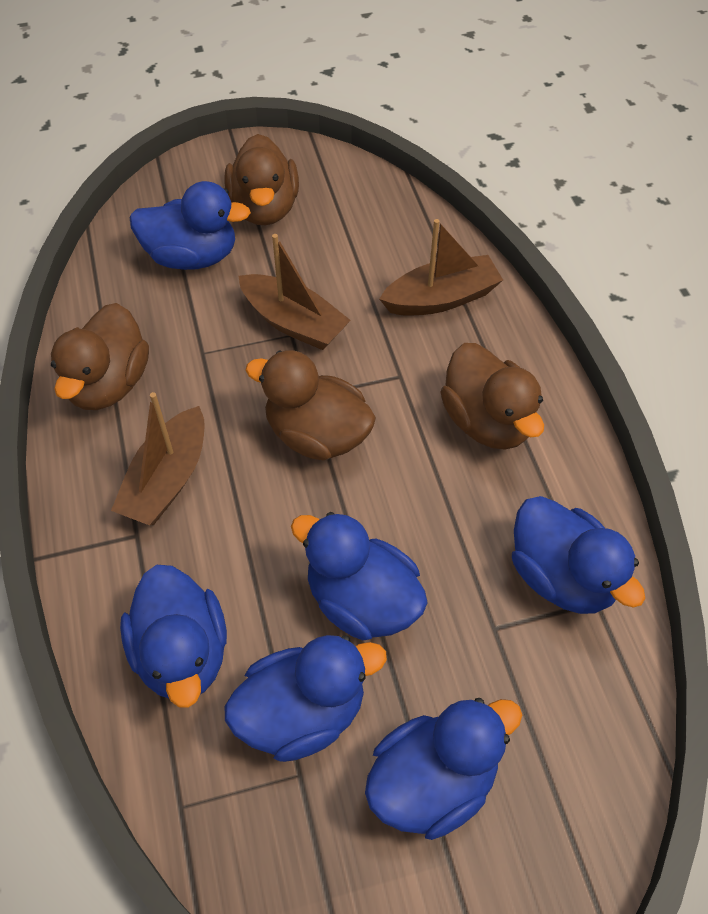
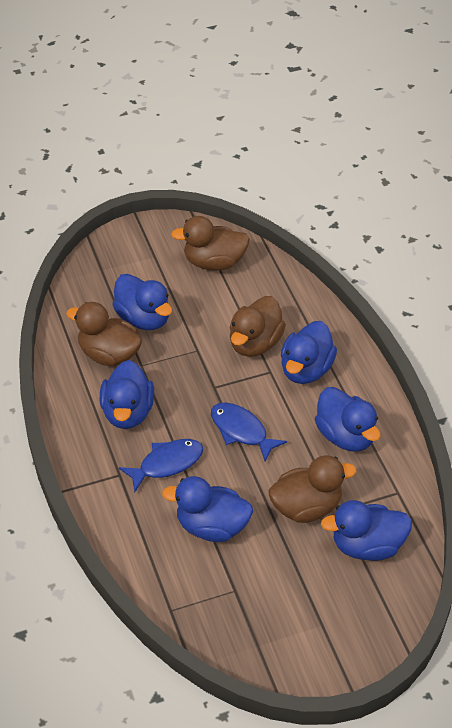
blue fish: 0 -> 2
brown boat: 3 -> 0

